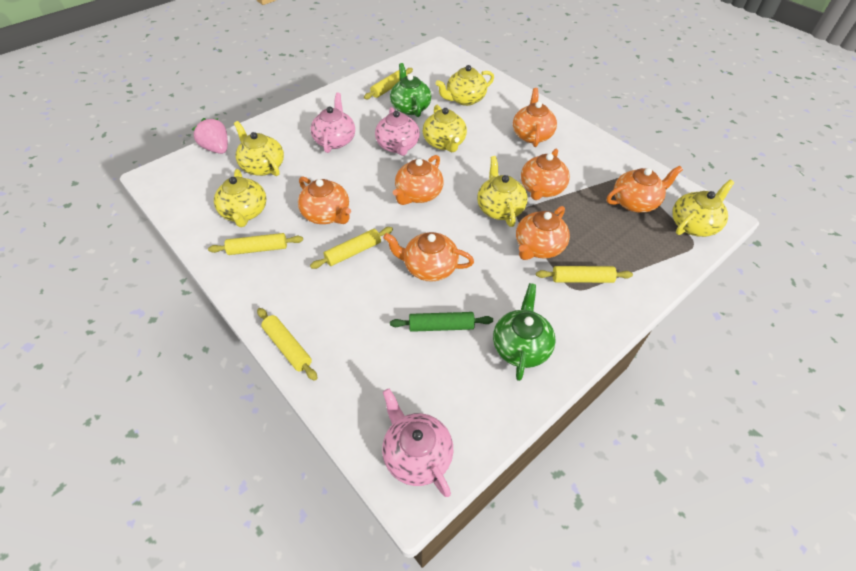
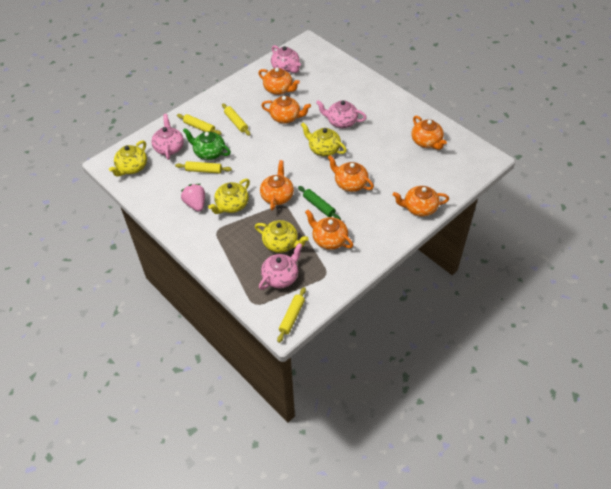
green teapot: 2 -> 1
pink teapot: 3 -> 4
yellow rolling pin: 5 -> 4
yellow teapot: 6 -> 4

